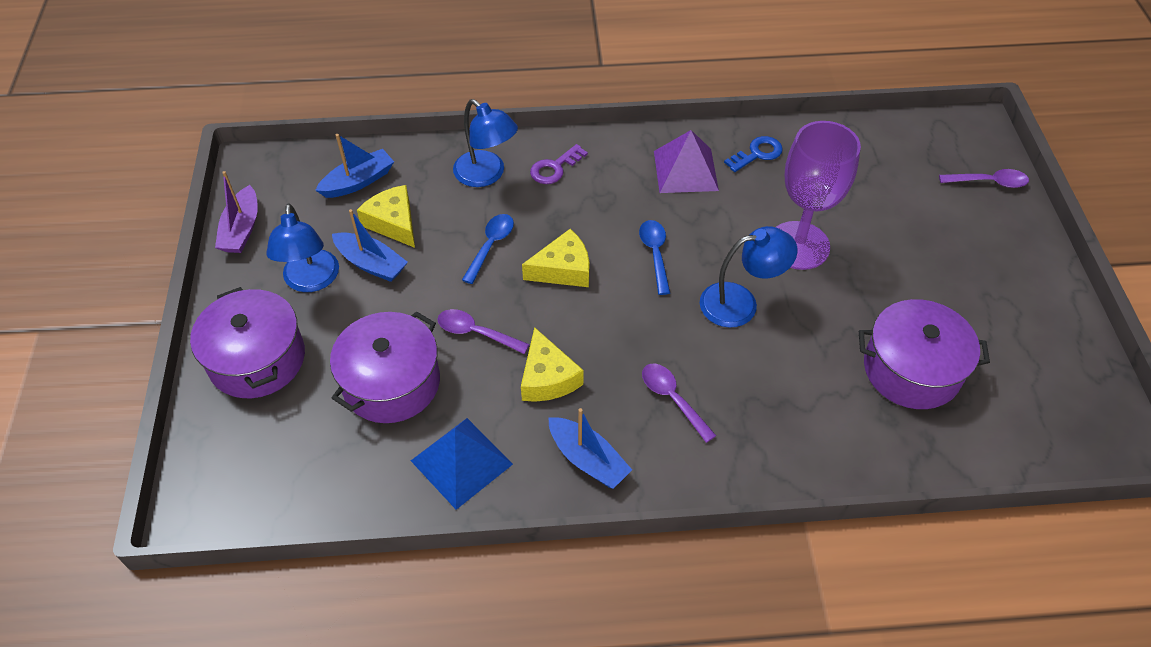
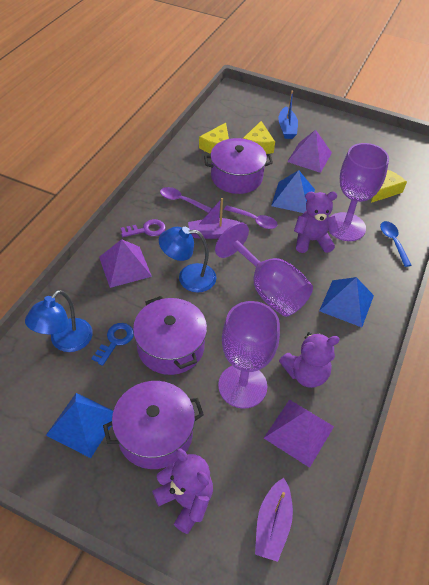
blue boat: 3 -> 1
blue lamp: 3 -> 2
blue pyramid: 1 -> 3
blue spoon: 2 -> 1
purple boat: 1 -> 2
purple goblet: 1 -> 3
purple pyramid: 1 -> 3
purple spoon: 3 -> 2
purple teddy bear: 0 -> 3

